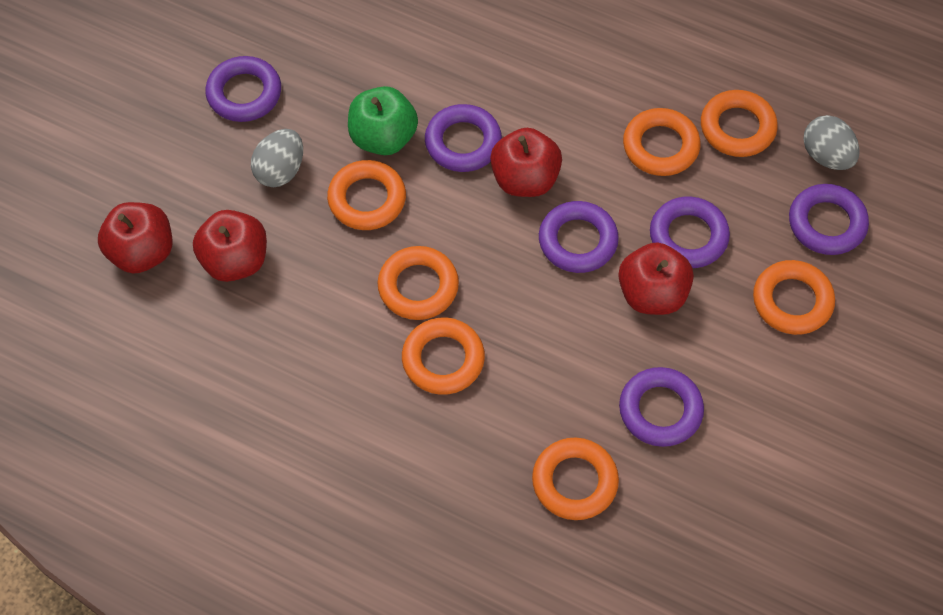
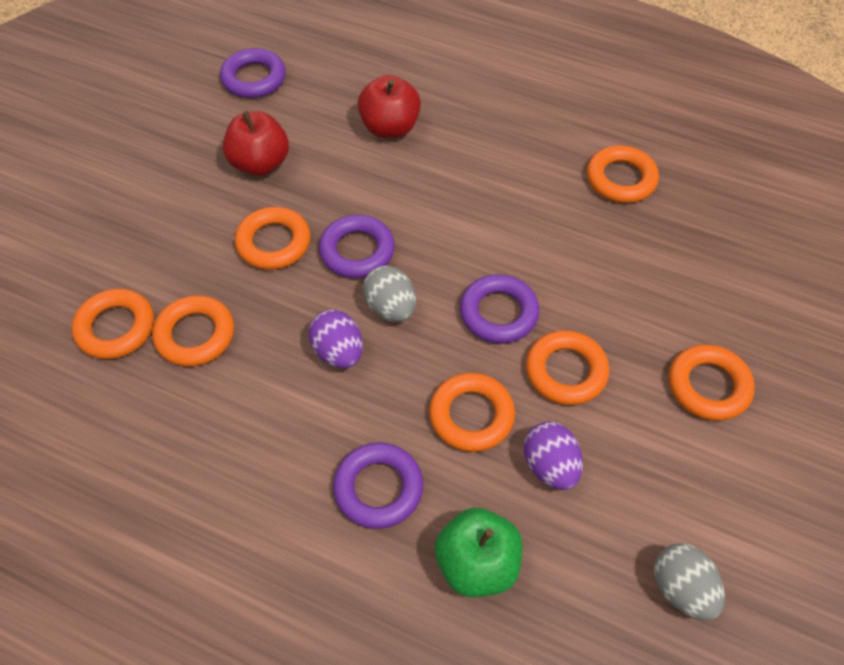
purple egg: 0 -> 2
purple ring: 6 -> 4
red apple: 4 -> 2

